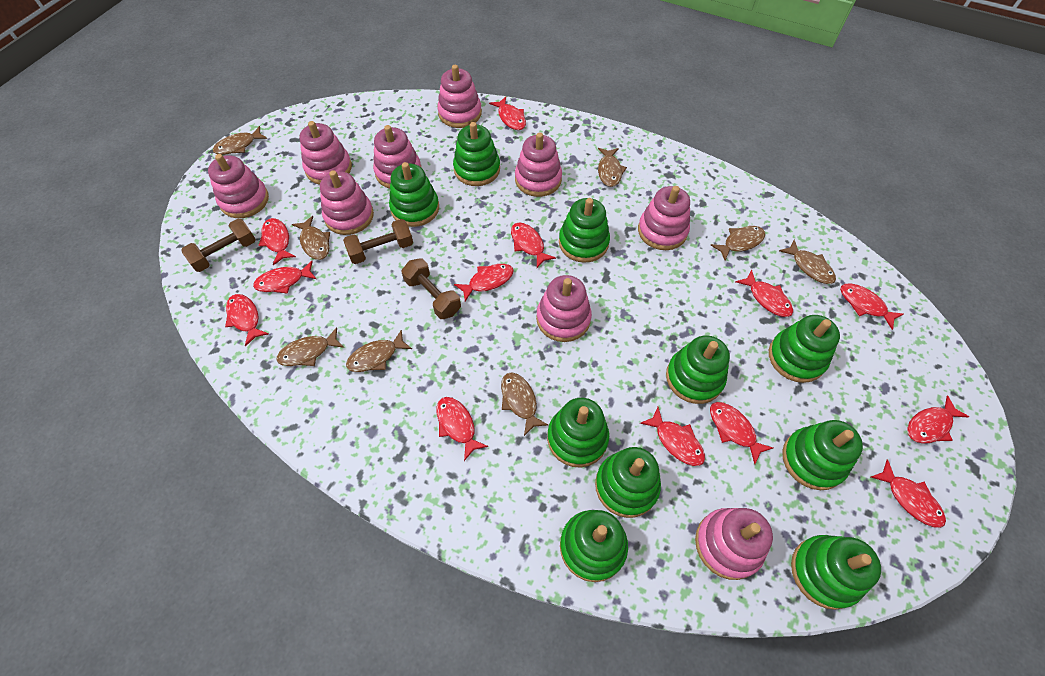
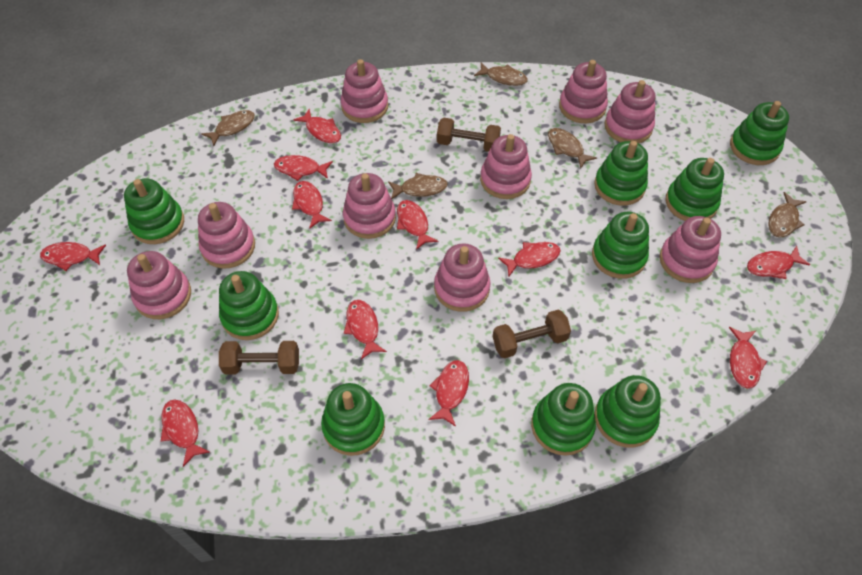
brown fish: 8 -> 5
green stacking toy: 10 -> 9
red fish: 13 -> 11

